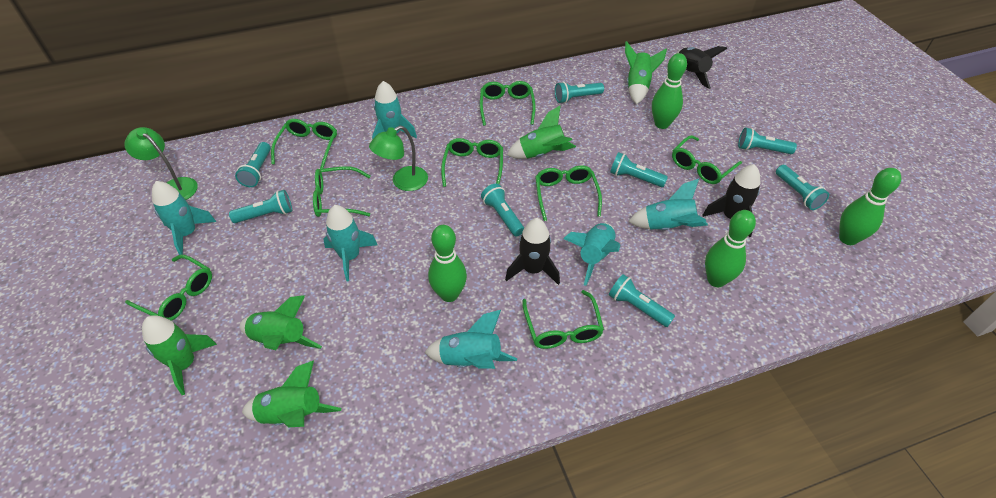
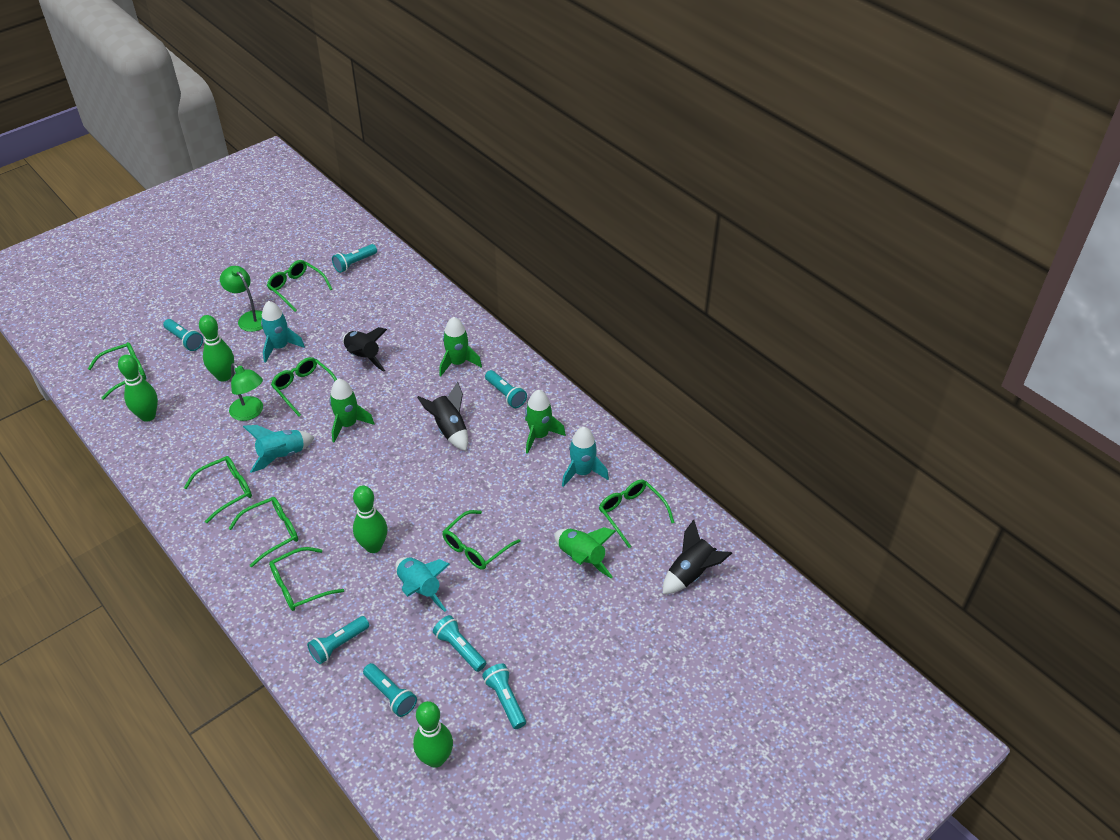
green rocket: 5 -> 4
turquoise flashlight: 8 -> 7
turquoise rocket: 6 -> 4

